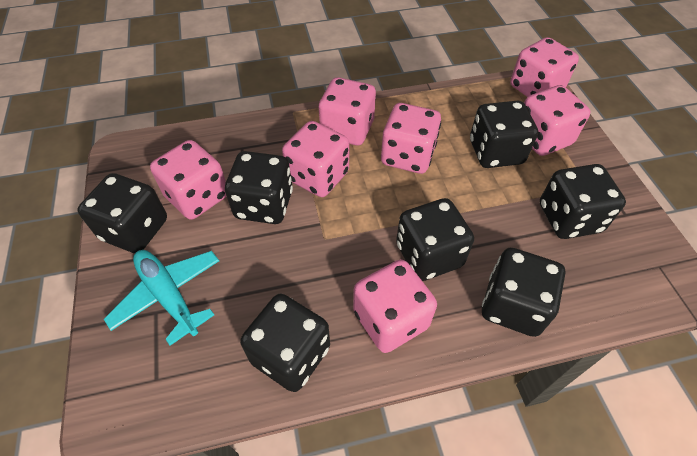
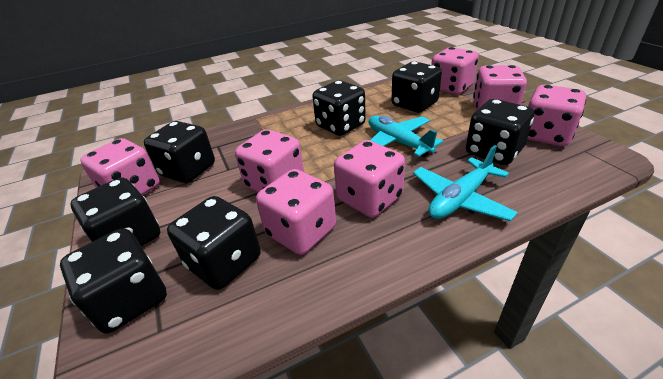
turquoise plane: 1 -> 2

